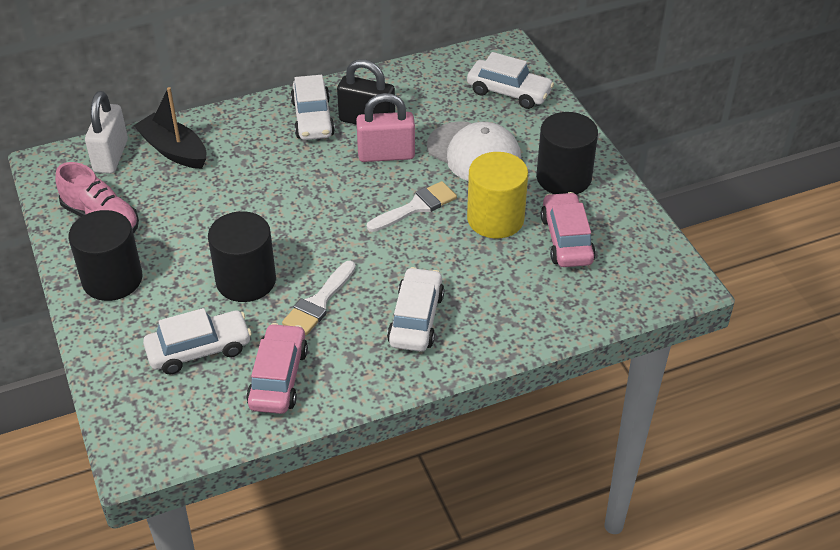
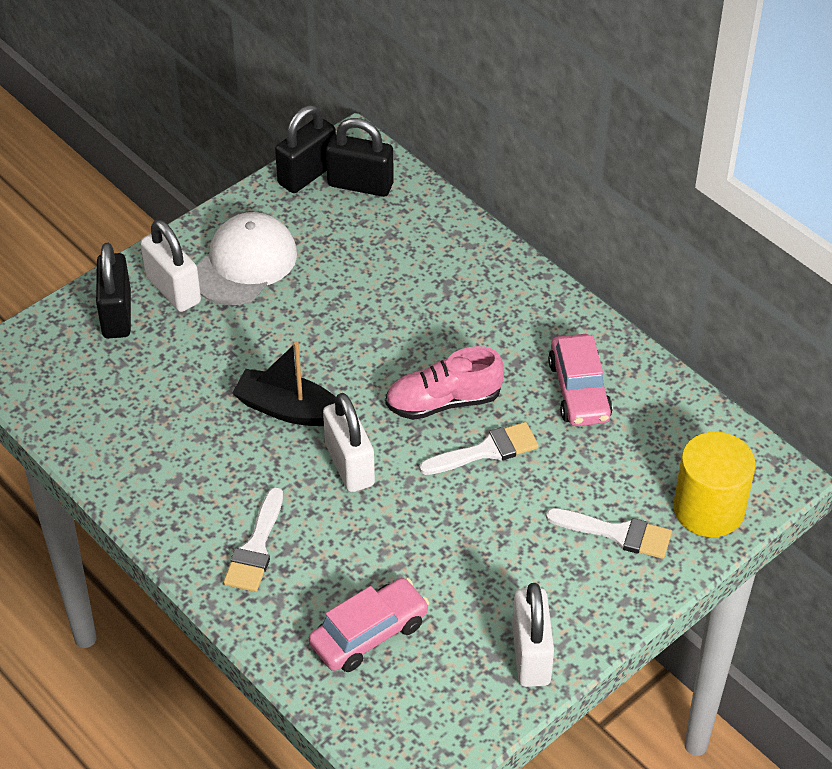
black cylinder: 3 -> 0
black padlock: 1 -> 3
pink padlock: 1 -> 0
white brush: 2 -> 3
white car: 4 -> 0
white padlock: 1 -> 3

